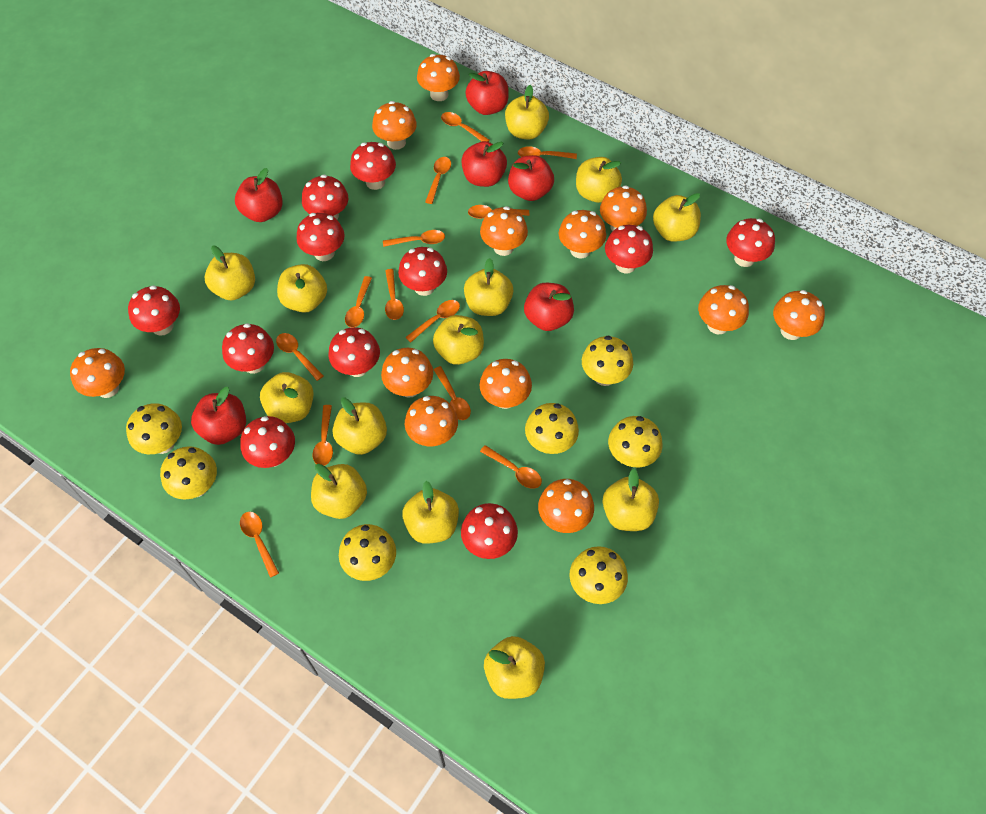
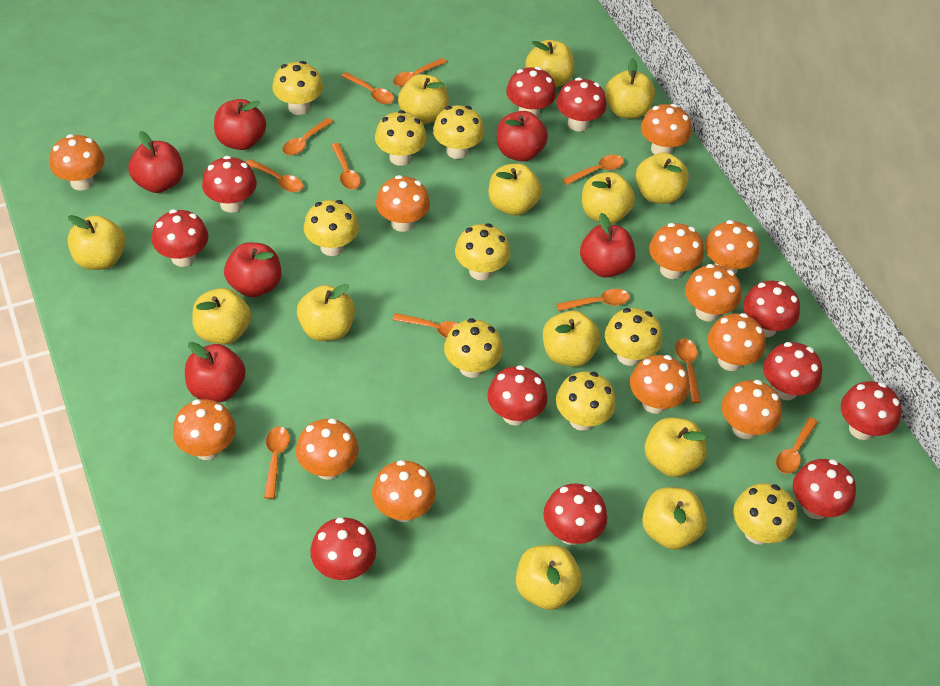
orange spoon: 13 -> 11
yellow mushroom: 7 -> 9

